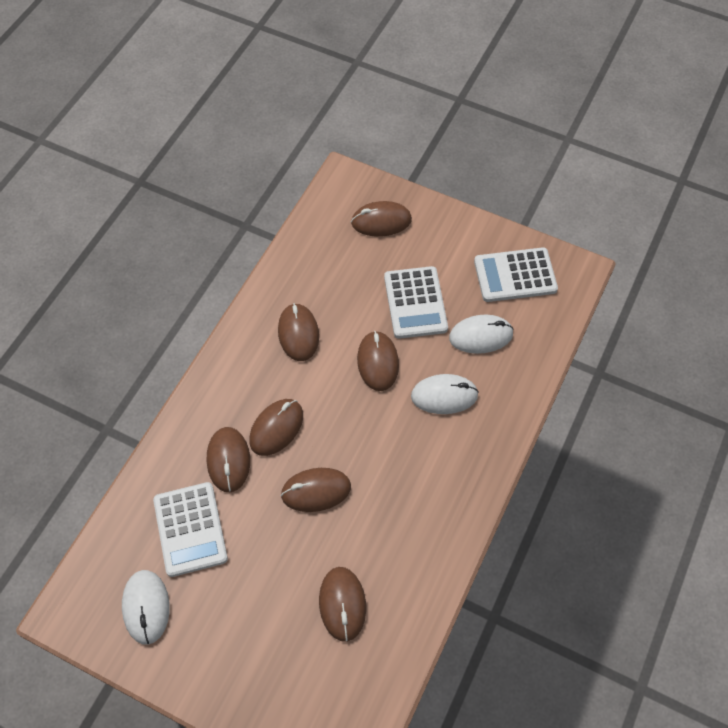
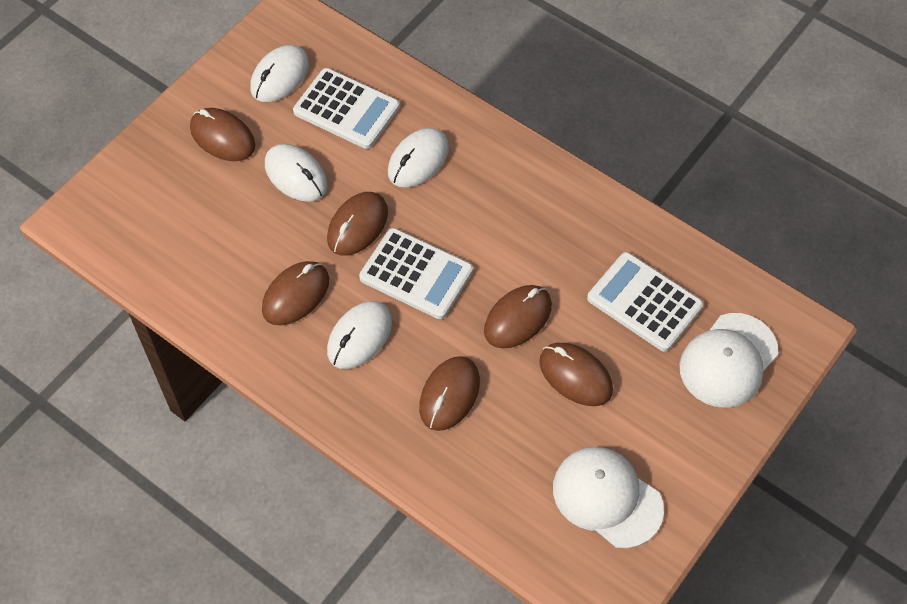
brown mouse: 7 -> 6
white cap: 0 -> 2
white mouse: 3 -> 4

